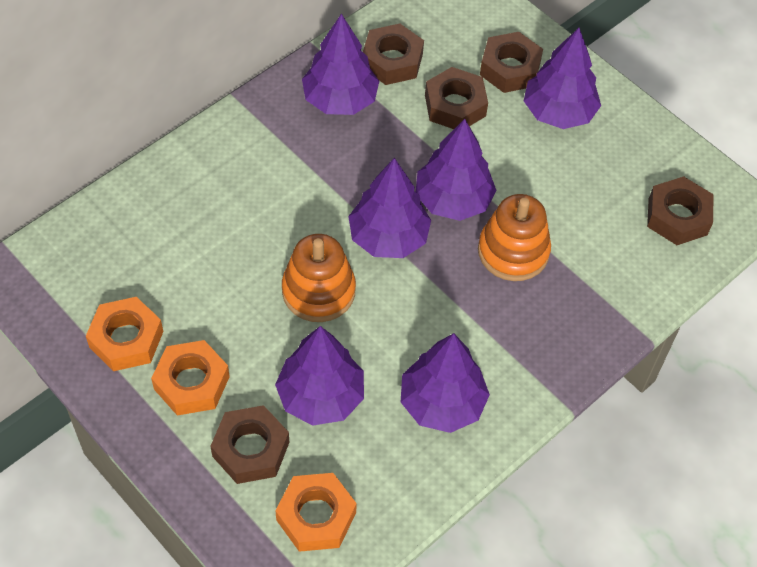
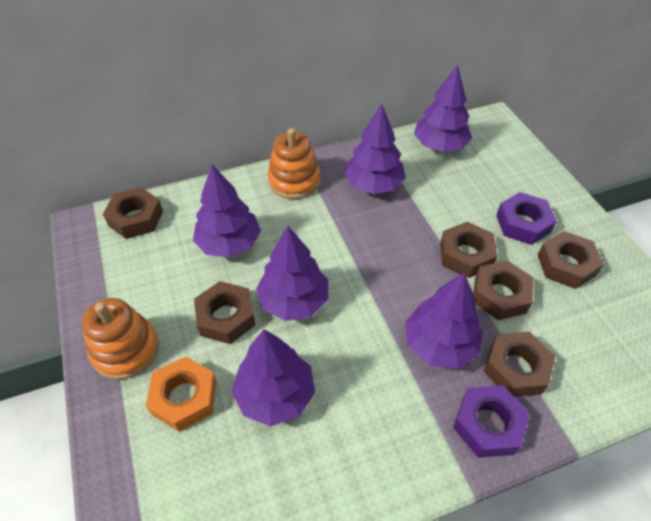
brown nut: 5 -> 6
orange nut: 3 -> 1
purple nut: 0 -> 2

